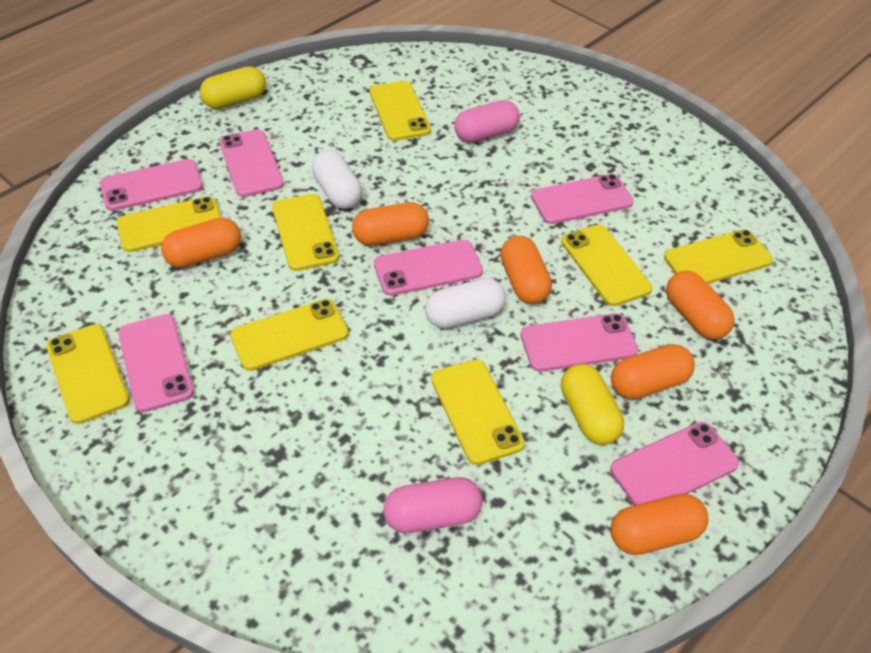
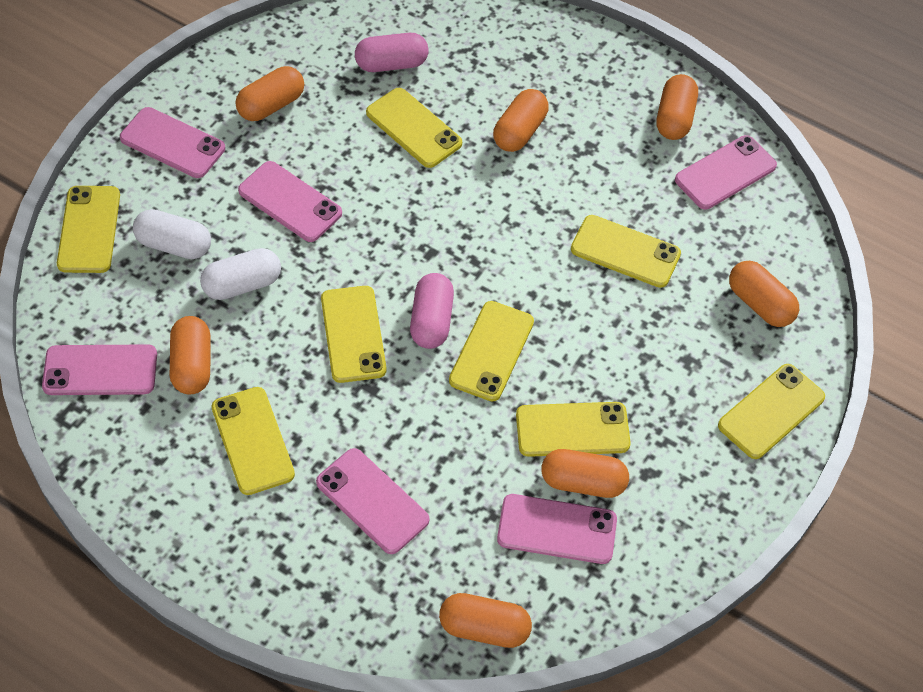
orange capsule: 6 -> 7
pink phone: 7 -> 6
yellow capsule: 2 -> 0

